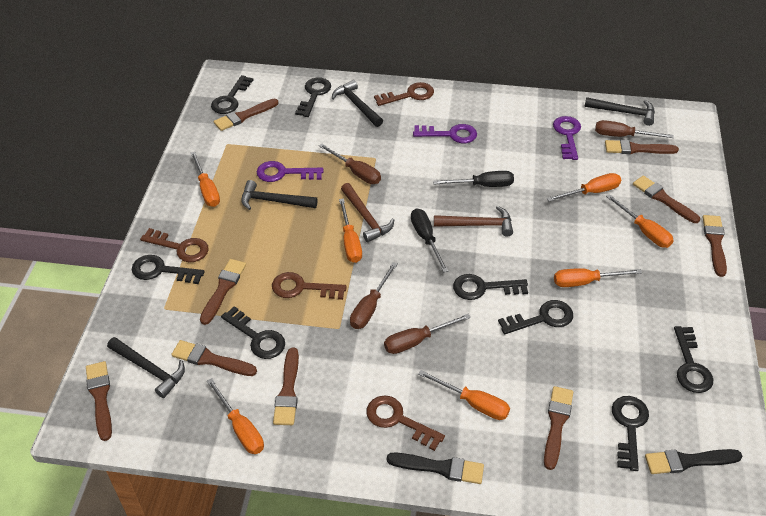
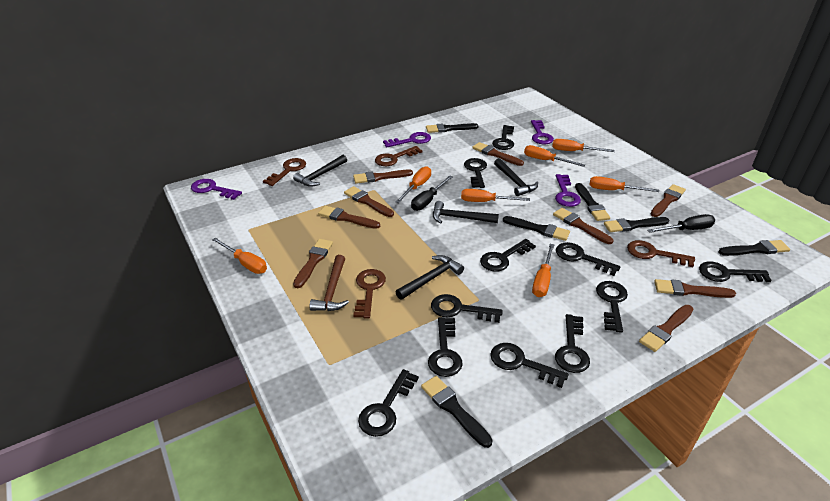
black brush: 2 -> 6
black key: 8 -> 11
brown hammer: 2 -> 1
brown screwdriver: 4 -> 0
purple key: 3 -> 4

